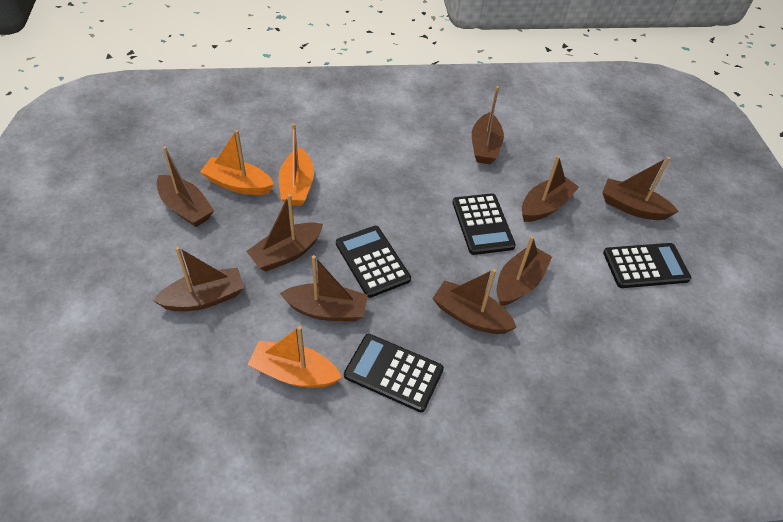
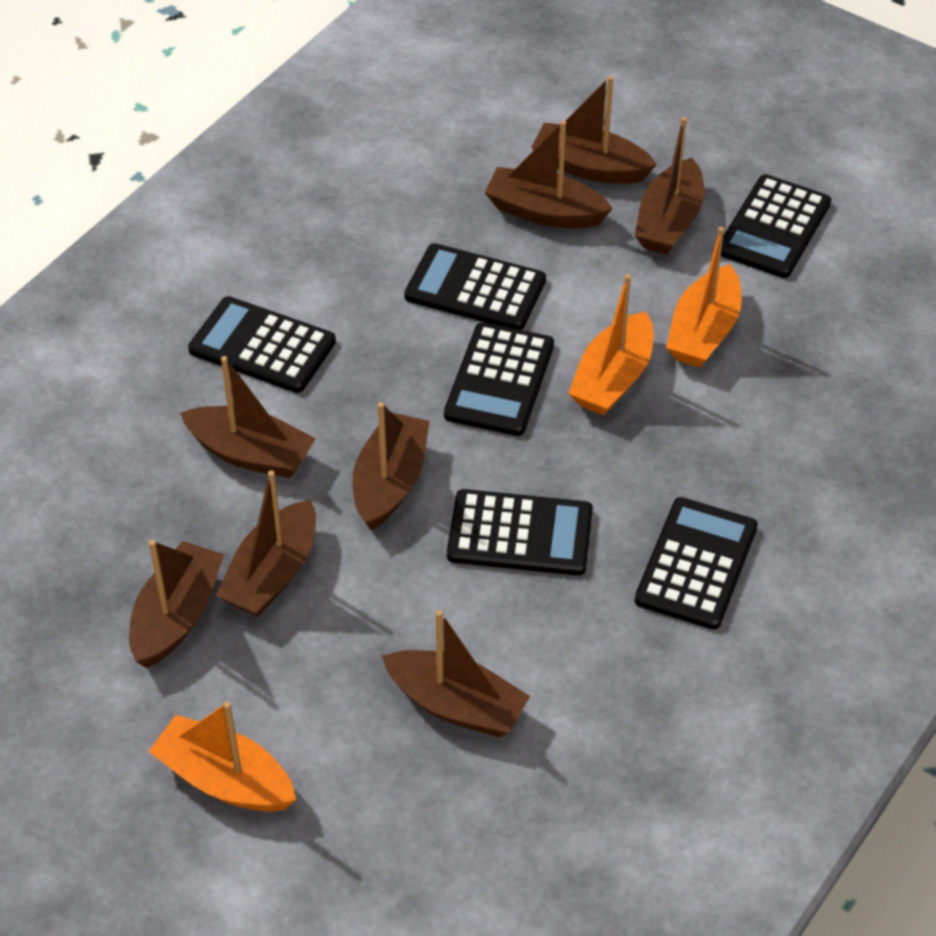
black calculator: 4 -> 6
brown boat: 9 -> 8

